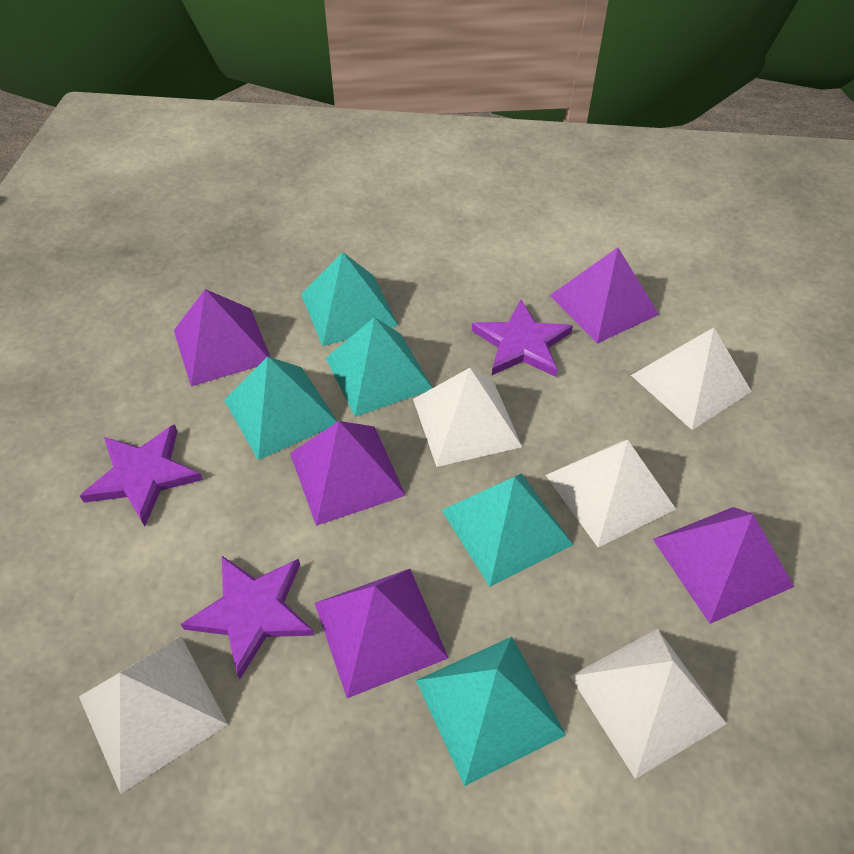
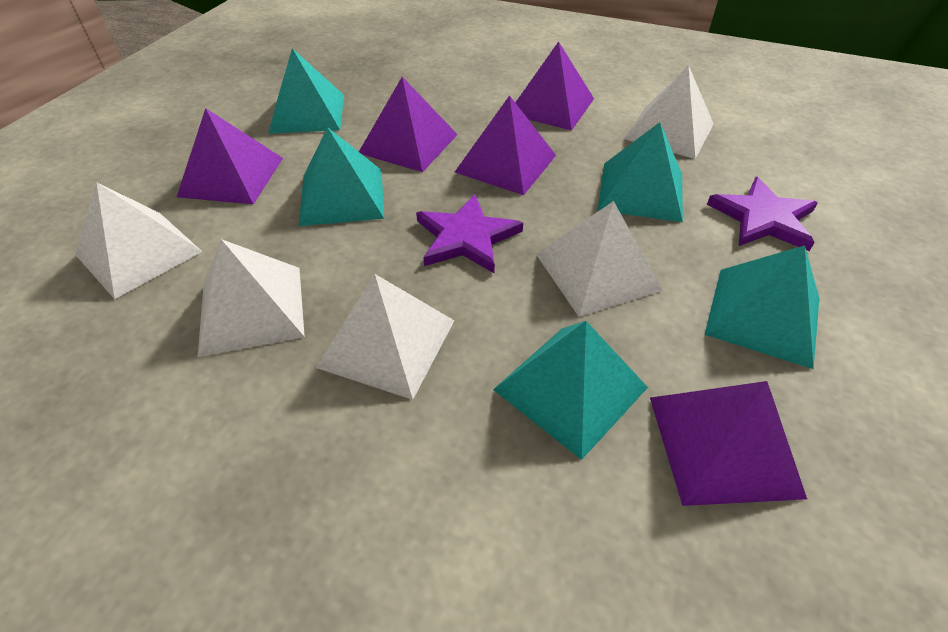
purple star: 3 -> 2

